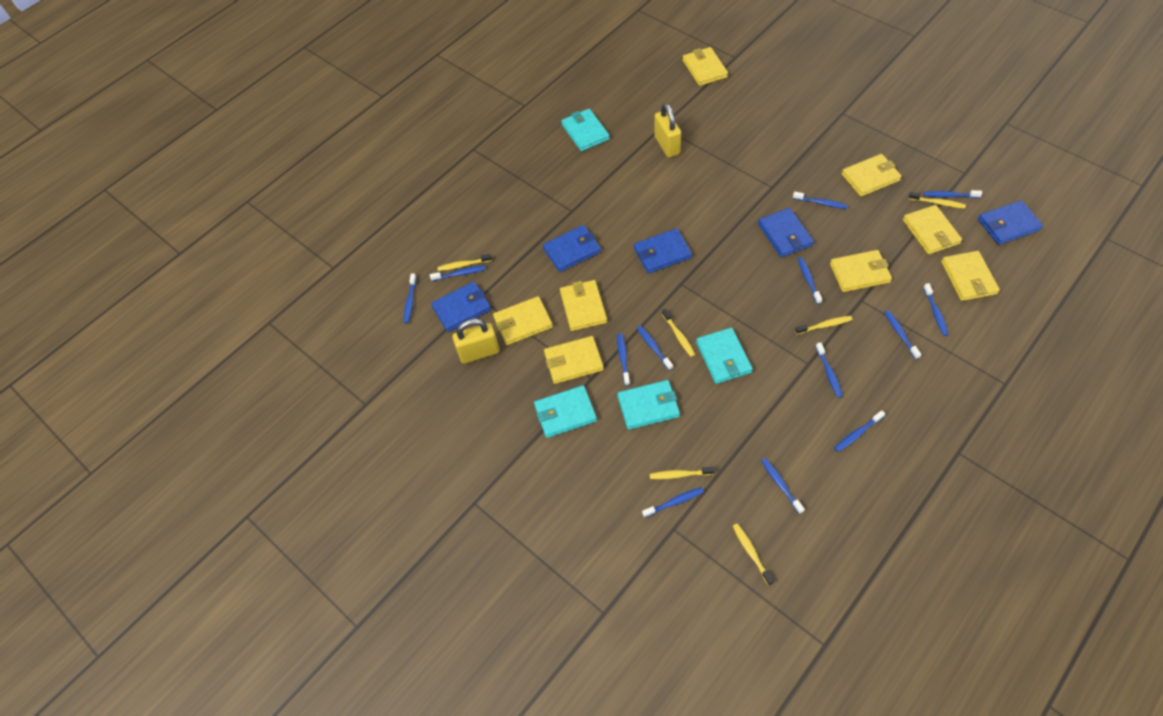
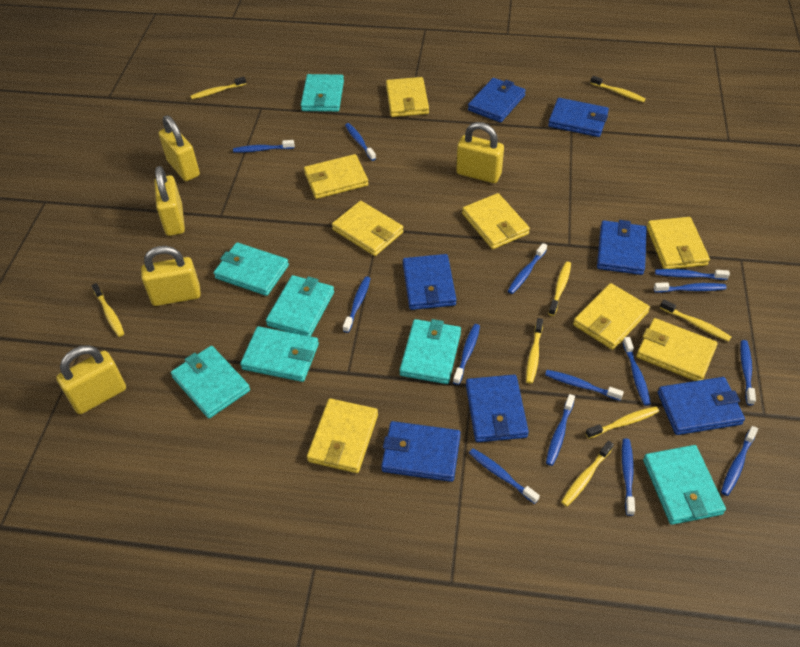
blue toothbrush: 13 -> 14
blue wallet: 5 -> 7
turquoise wallet: 4 -> 7
yellow padlock: 2 -> 5
yellow toothbrush: 6 -> 8

